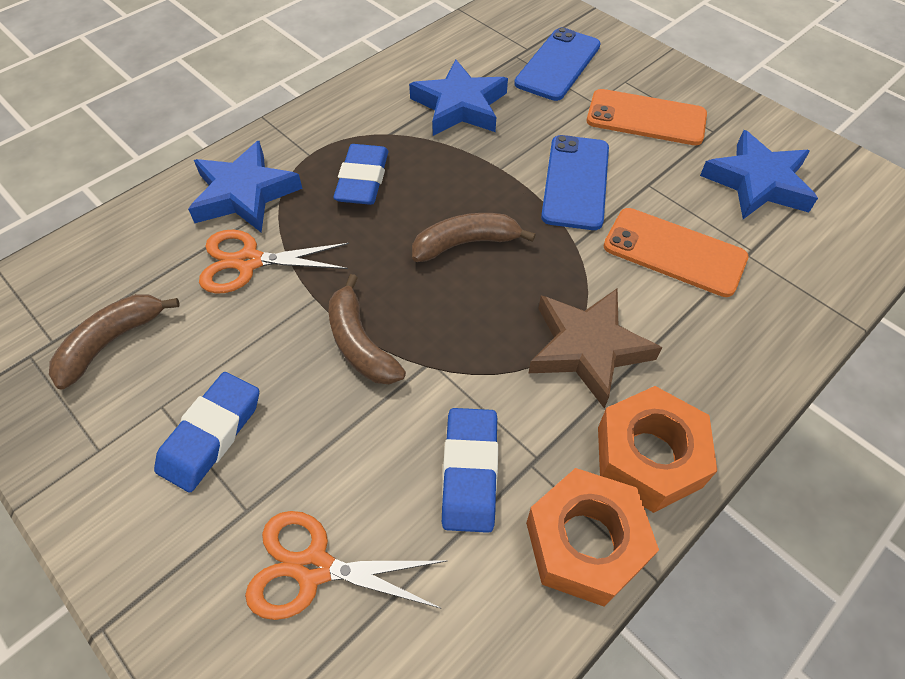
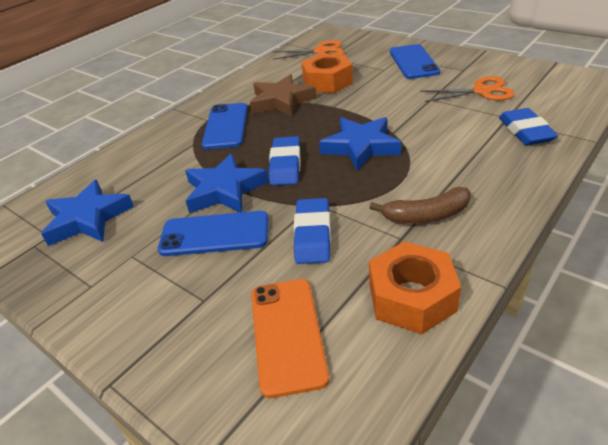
blue phone: 2 -> 3
brown banana: 3 -> 1
orange phone: 2 -> 1

